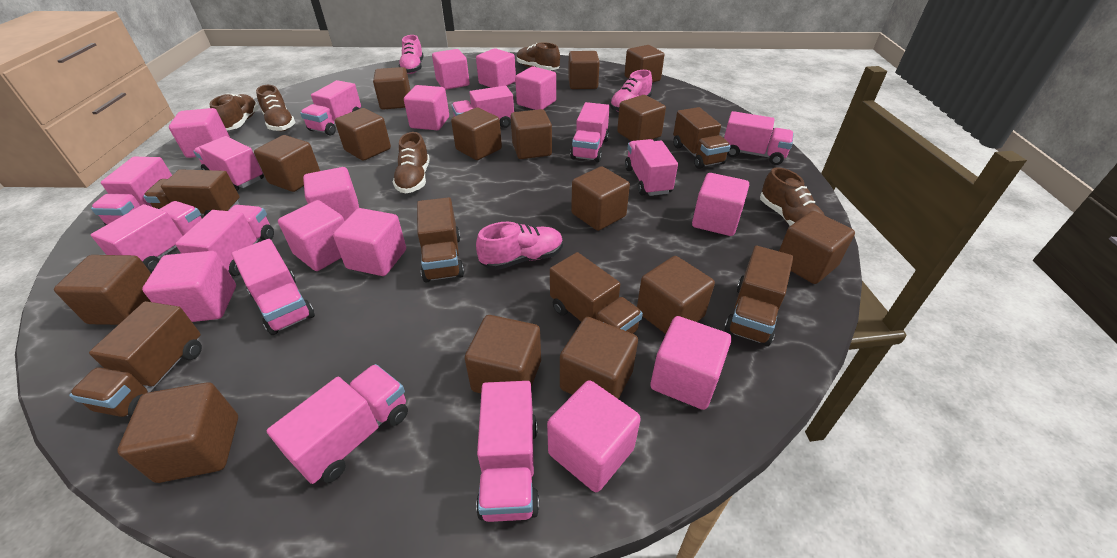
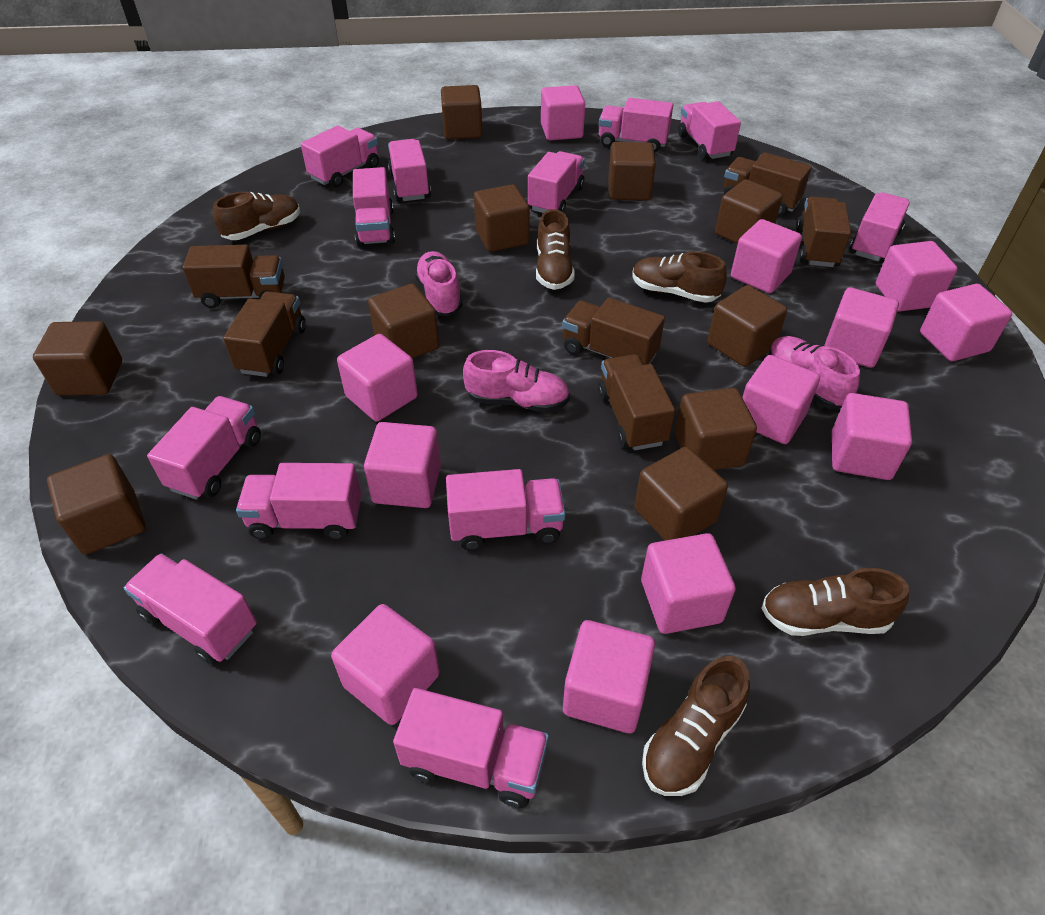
brown cube: 15 -> 10

